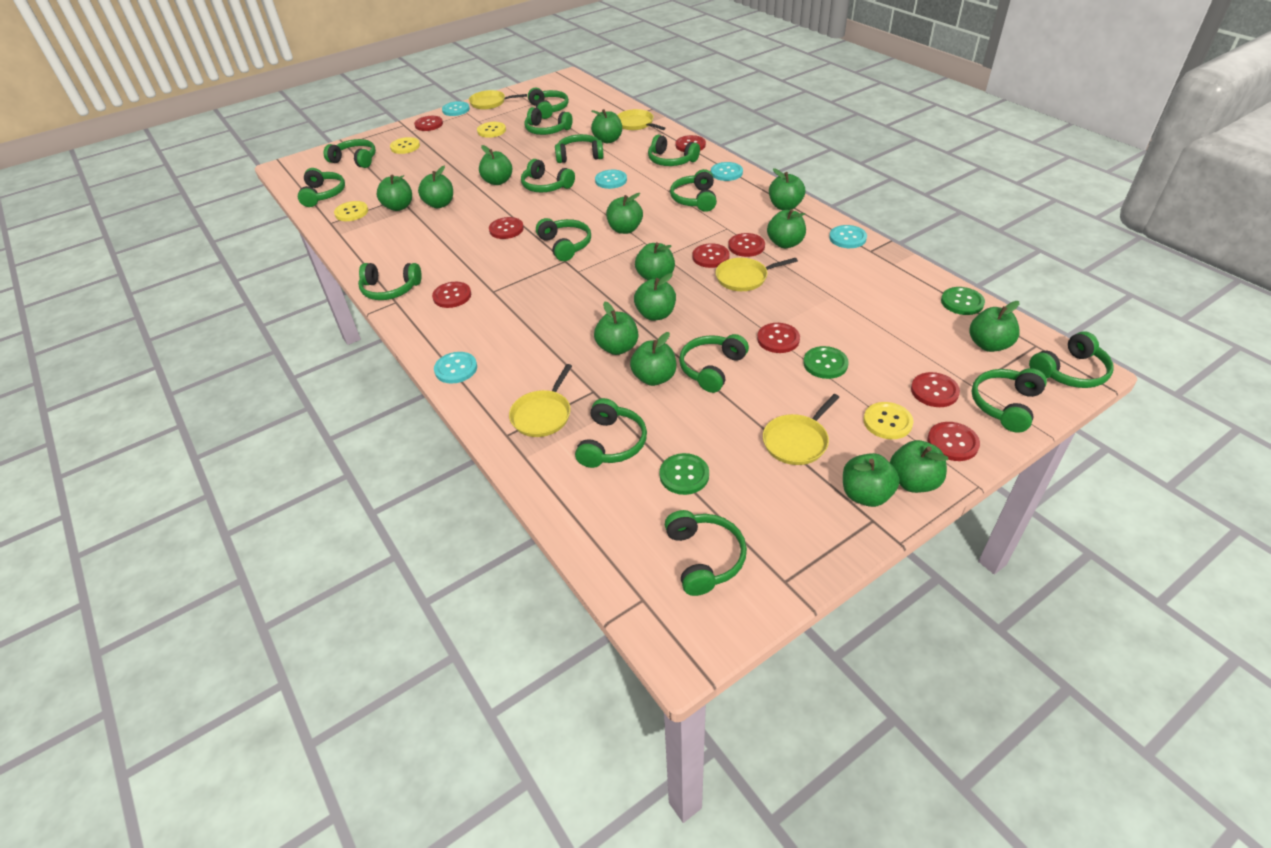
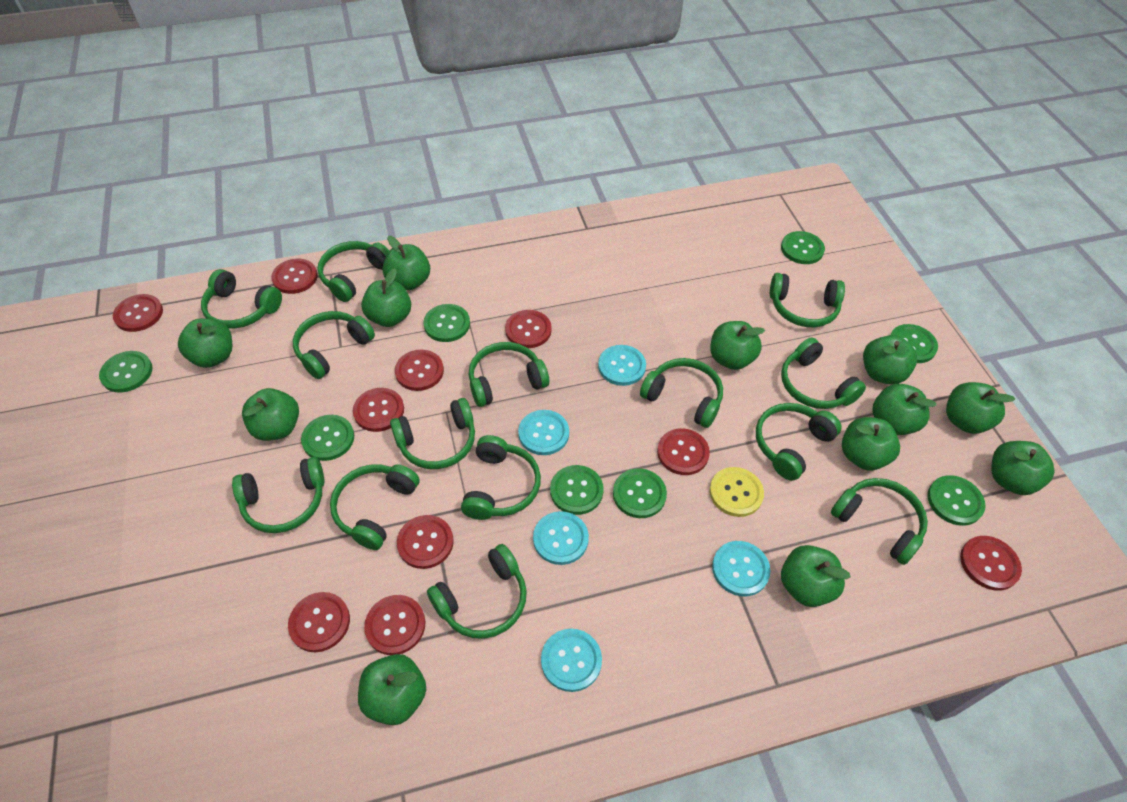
green apple: 14 -> 12
green button: 3 -> 8
green headphones: 15 -> 14
red button: 9 -> 10
yellow button: 4 -> 1
yellow pan: 5 -> 0

